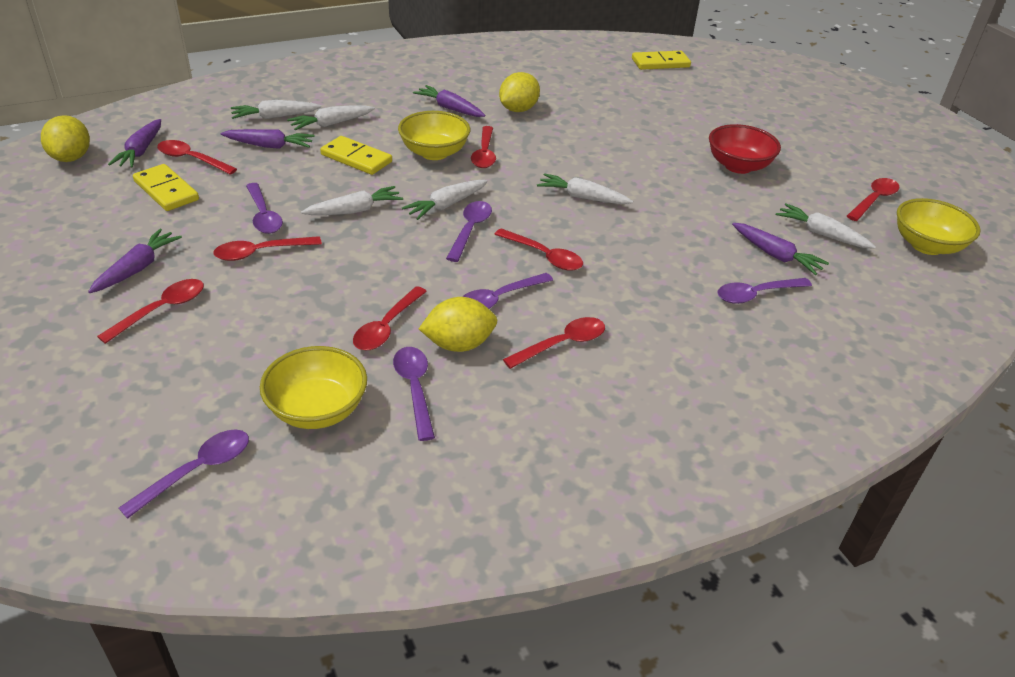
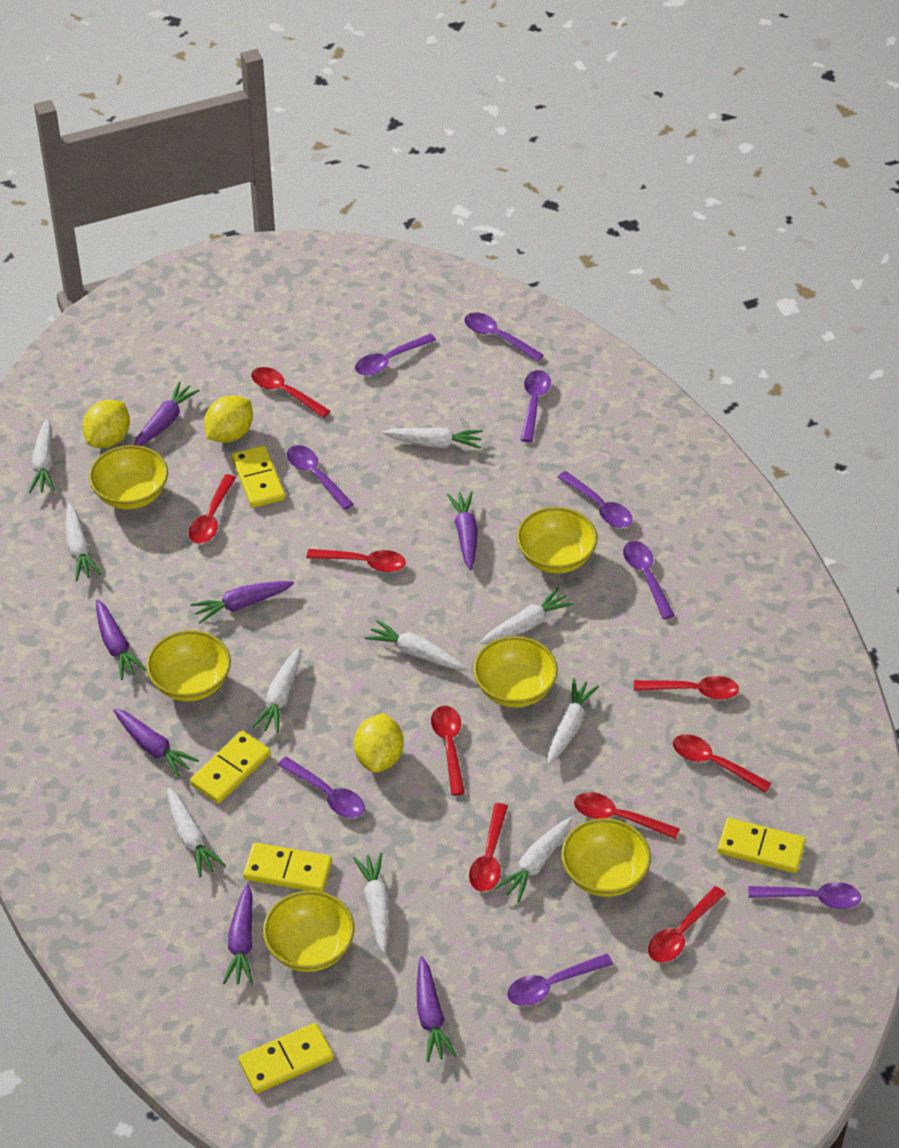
purple carrot: 5 -> 7
purple spoon: 6 -> 9
red bowl: 1 -> 0
red spoon: 8 -> 9
white carrot: 6 -> 10
yellow bowl: 3 -> 6
yellow domino: 3 -> 5

